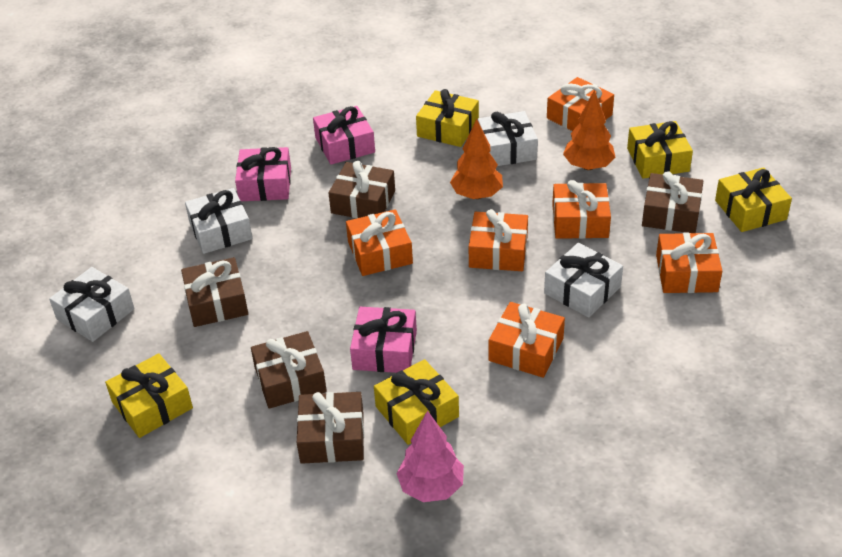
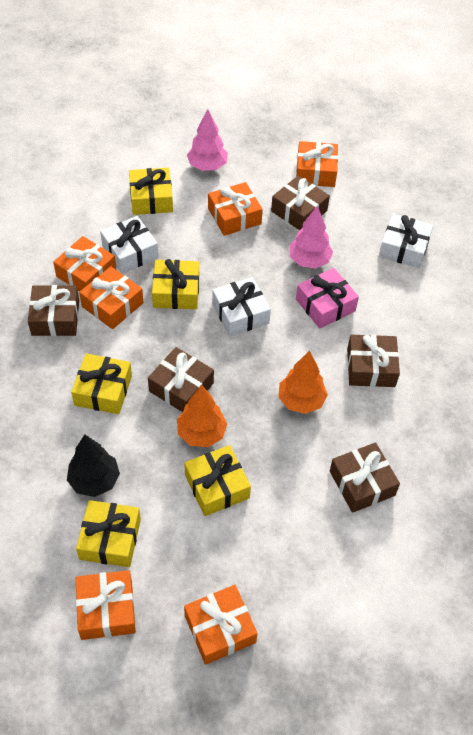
black tree: 0 -> 1
pink gift: 3 -> 1
pink tree: 1 -> 2
white gift: 4 -> 3

